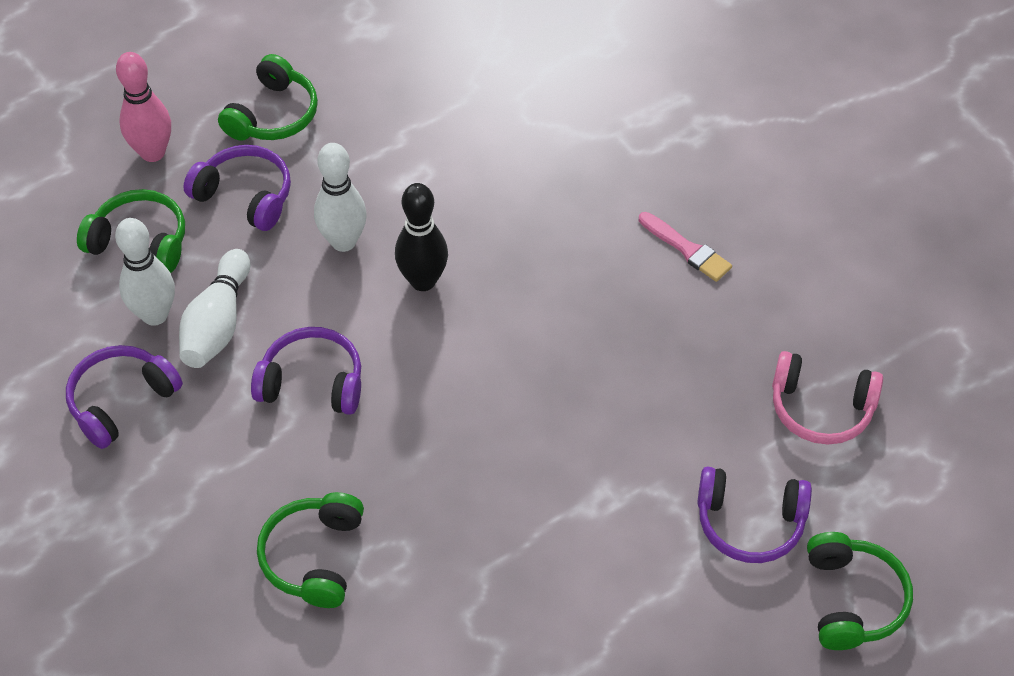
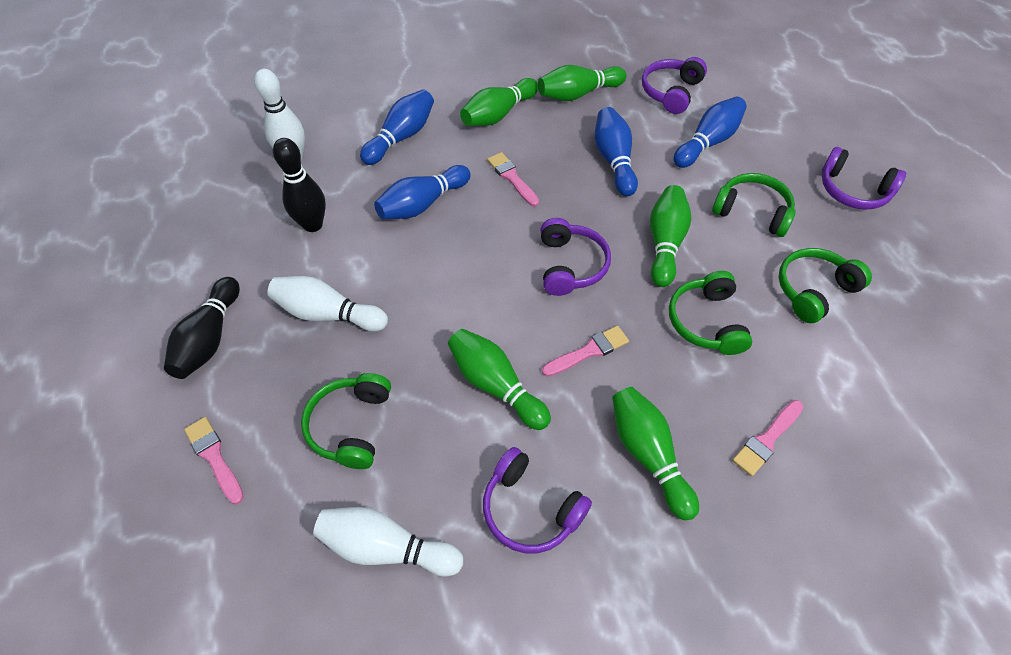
black bowling pin: 1 -> 2
blue bowling pin: 0 -> 4
green bowling pin: 0 -> 5
pink bowling pin: 1 -> 0
pink brush: 1 -> 4
pink headphones: 1 -> 0

